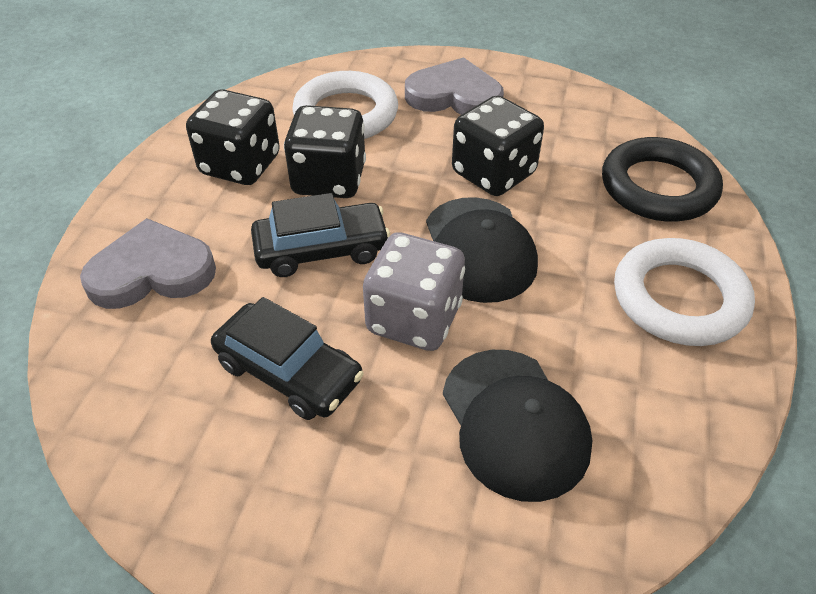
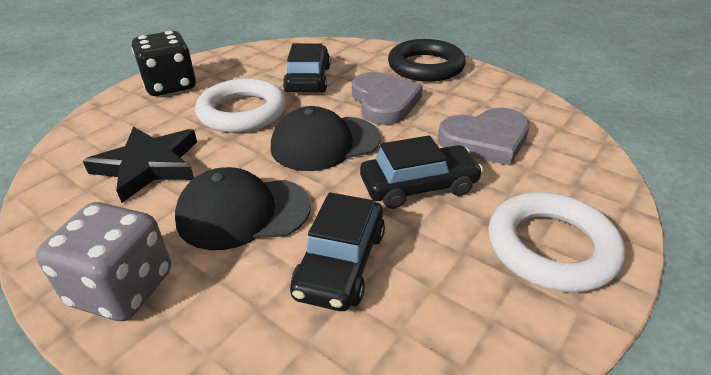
black car: 2 -> 3
black dice: 3 -> 1
black star: 0 -> 1

